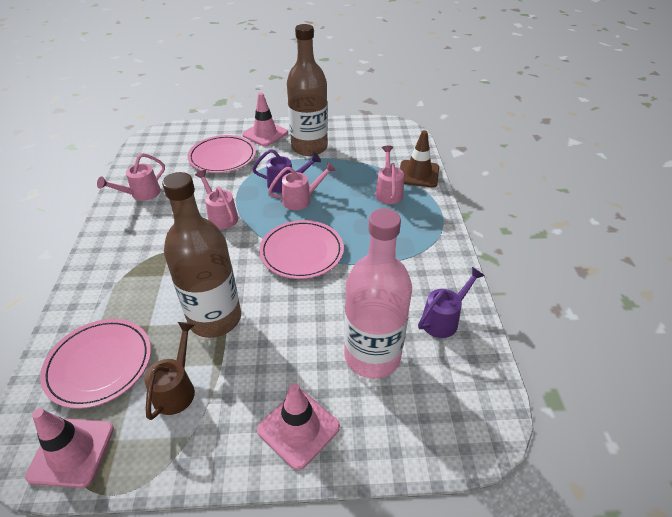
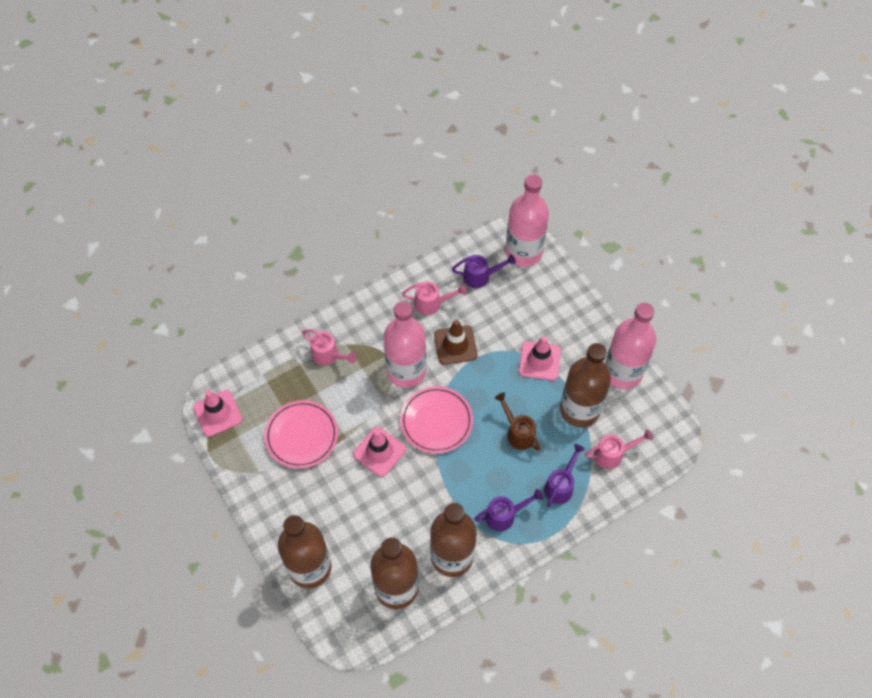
brown bottle: 2 -> 4
pink bottle: 1 -> 3
pink plate: 3 -> 2
pink watering can: 4 -> 3
purple watering can: 2 -> 3

